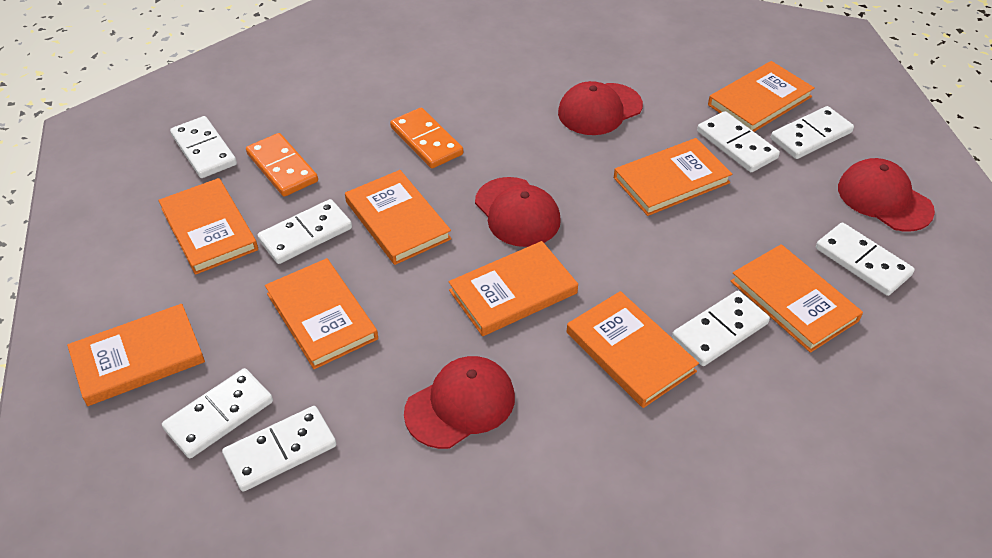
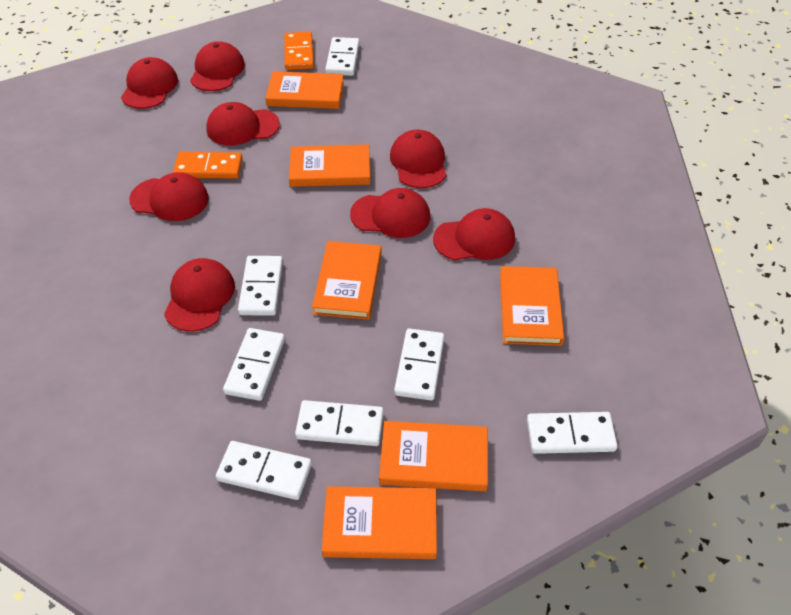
orange book: 9 -> 6
red cap: 4 -> 8
white domino: 8 -> 7

